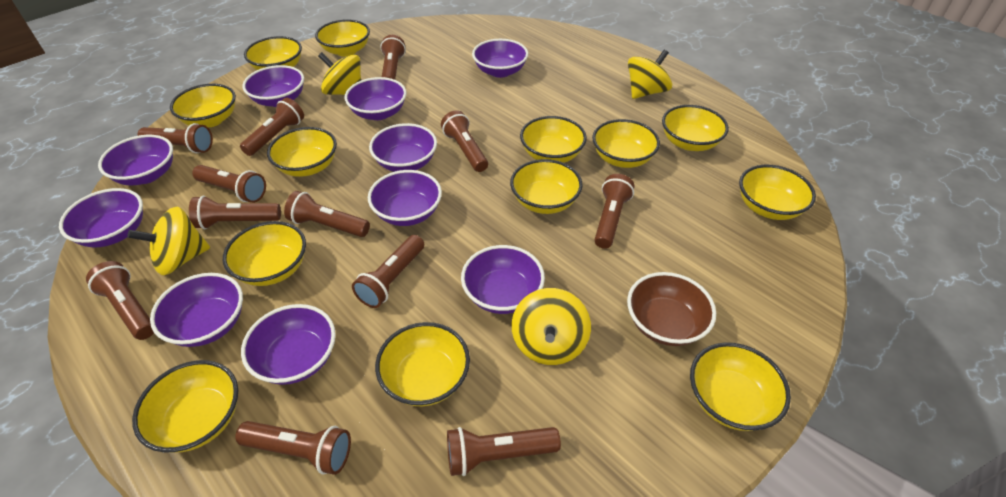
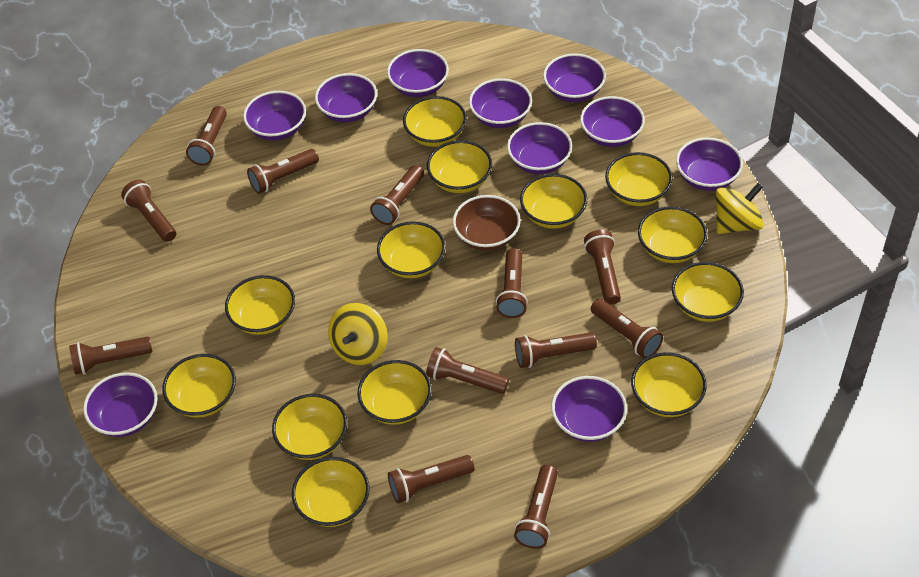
yellow spinning top: 4 -> 2

